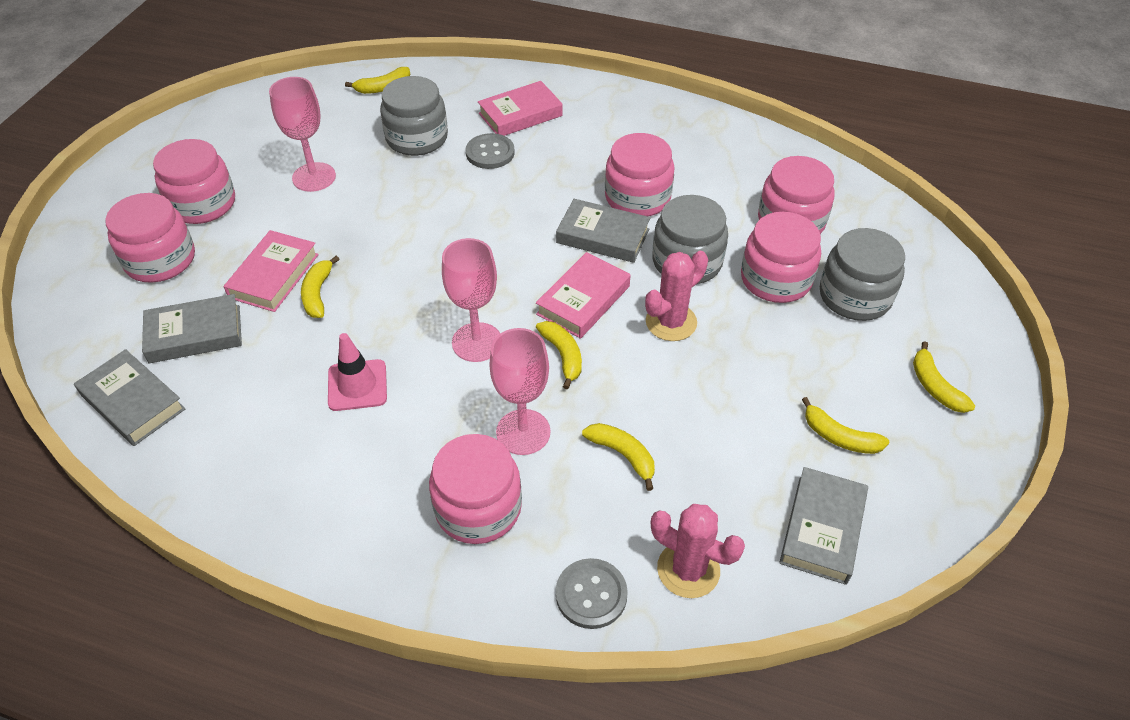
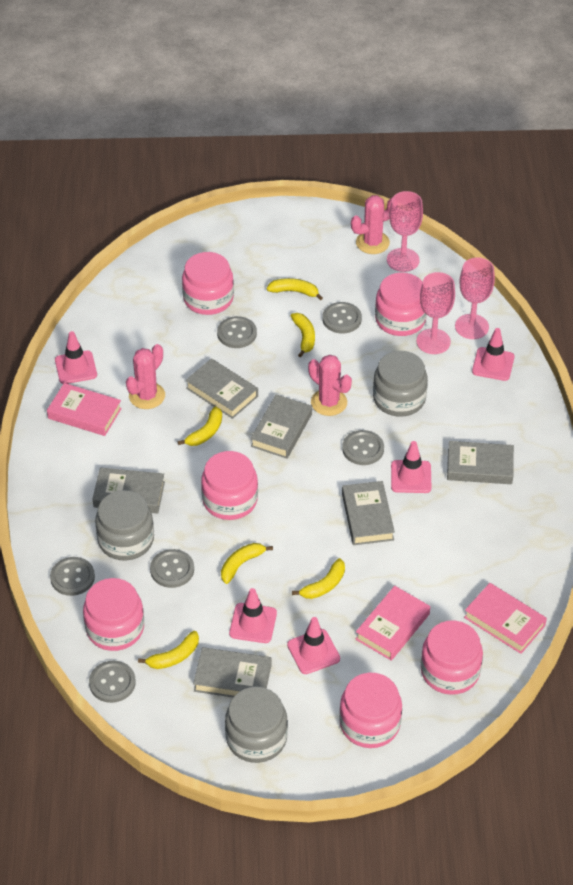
grey book: 4 -> 6
grey button: 2 -> 6
pink cactus: 2 -> 3
pink traffic cone: 1 -> 5

